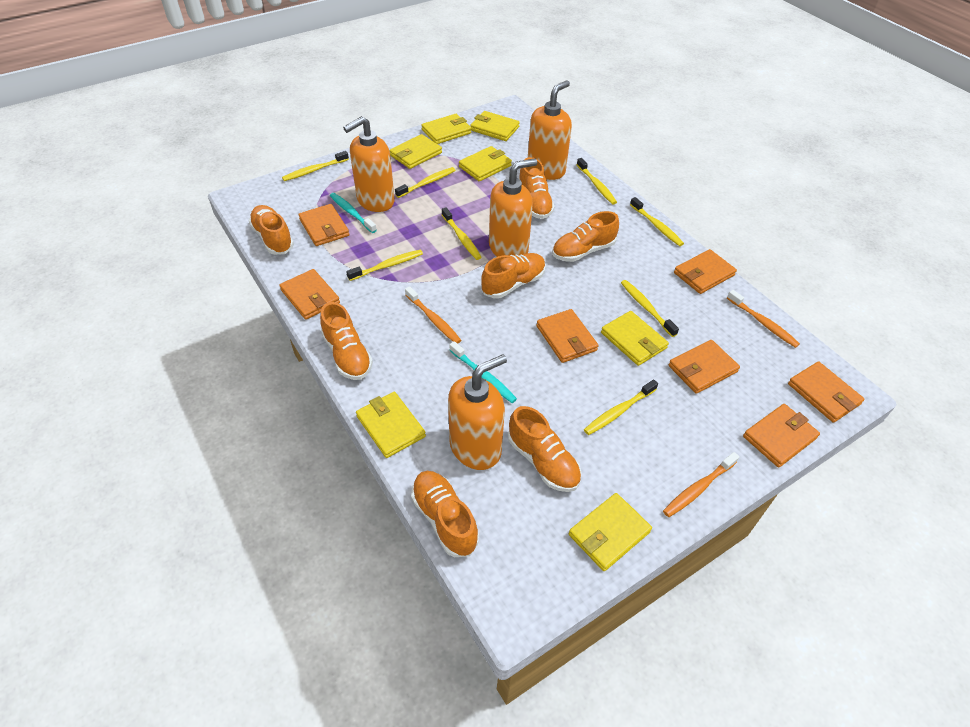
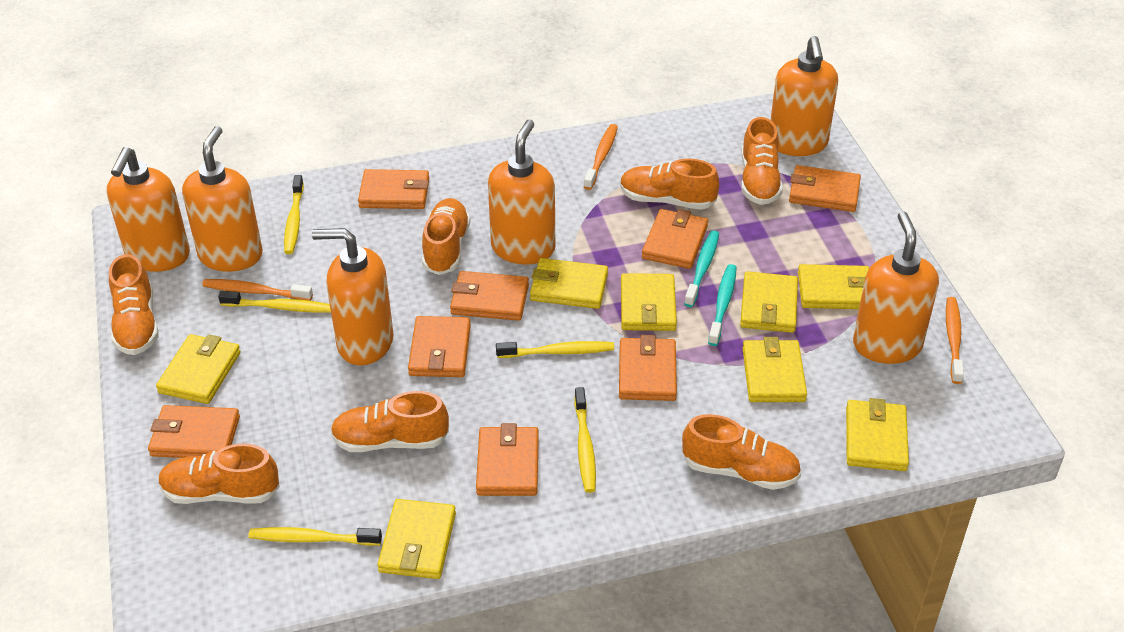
orange soap dispenser: 4 -> 6
orange wallet: 7 -> 8
yellow toothbrush: 8 -> 5
yellow wallet: 7 -> 8

